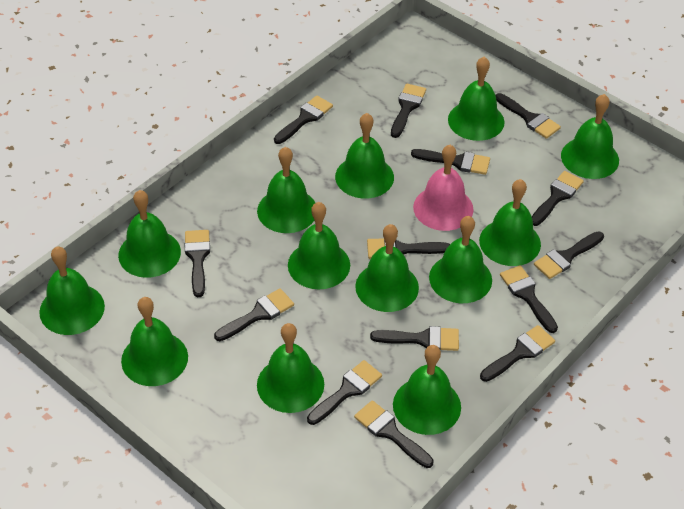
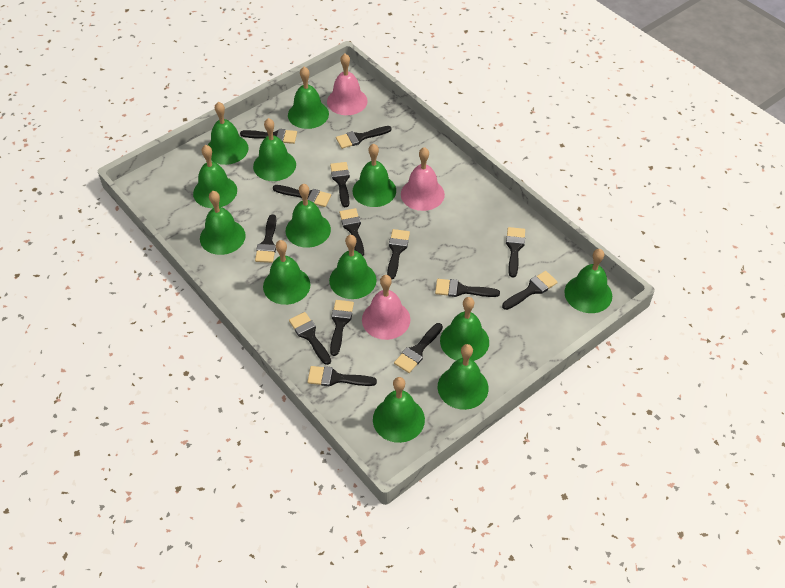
pink bell: 1 -> 3

